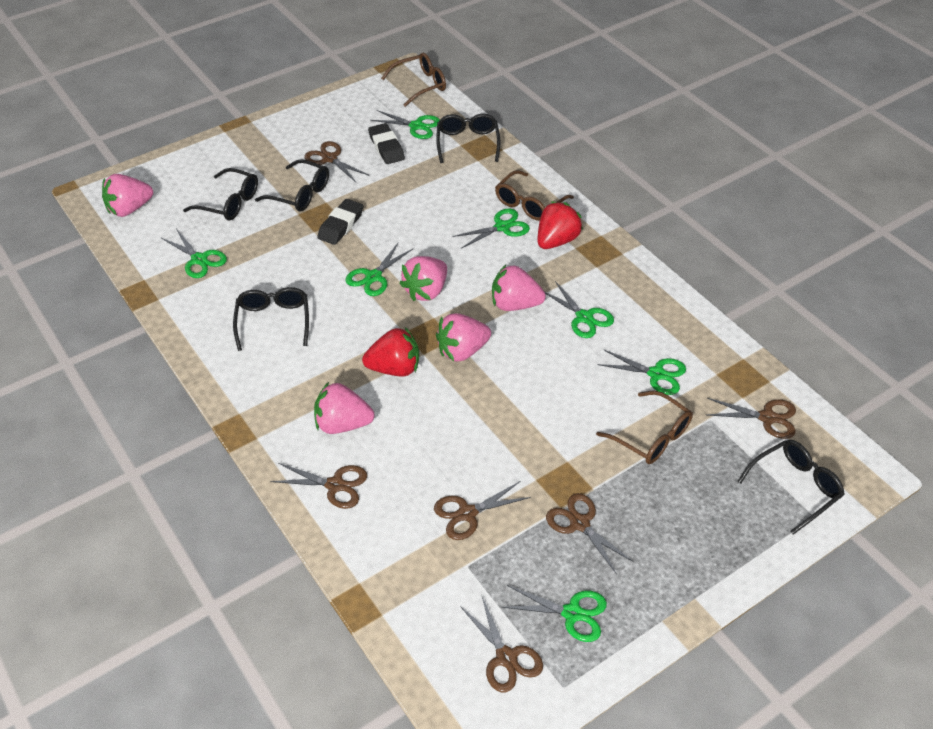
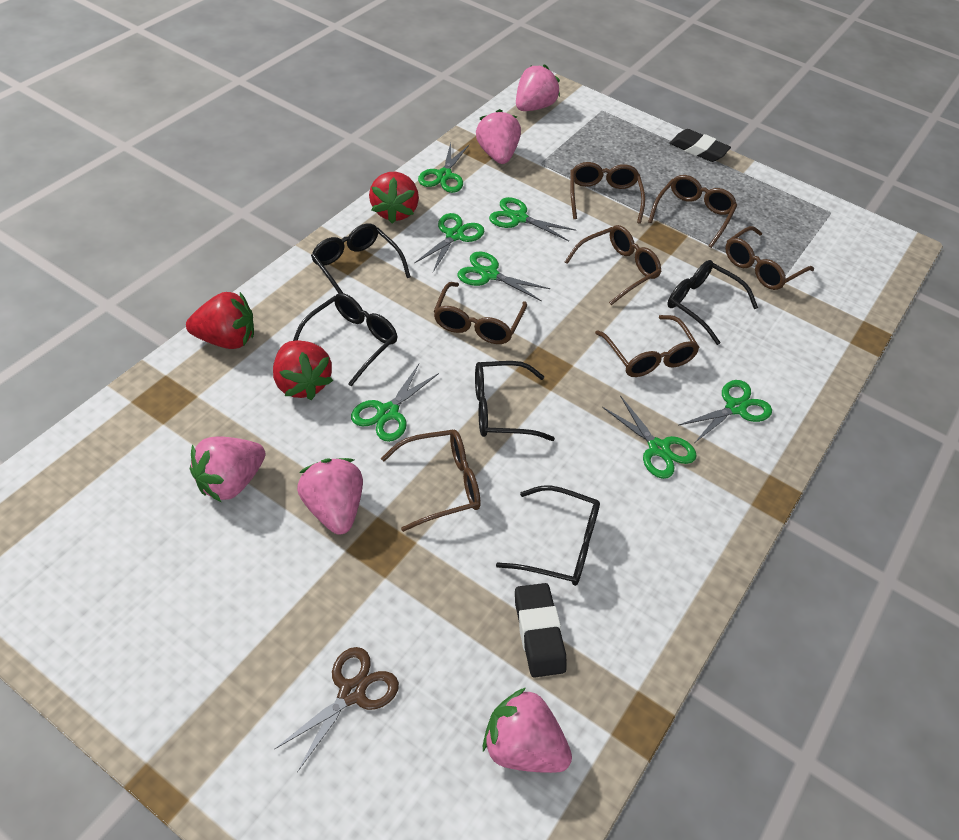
brown glasses: 3 -> 7
brown scissors: 6 -> 1
red strawberry: 2 -> 3

